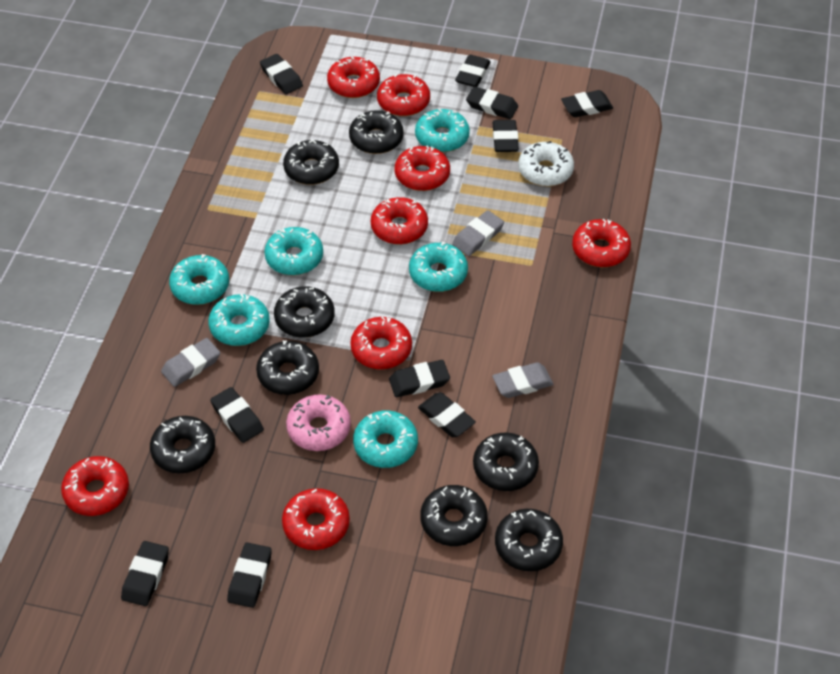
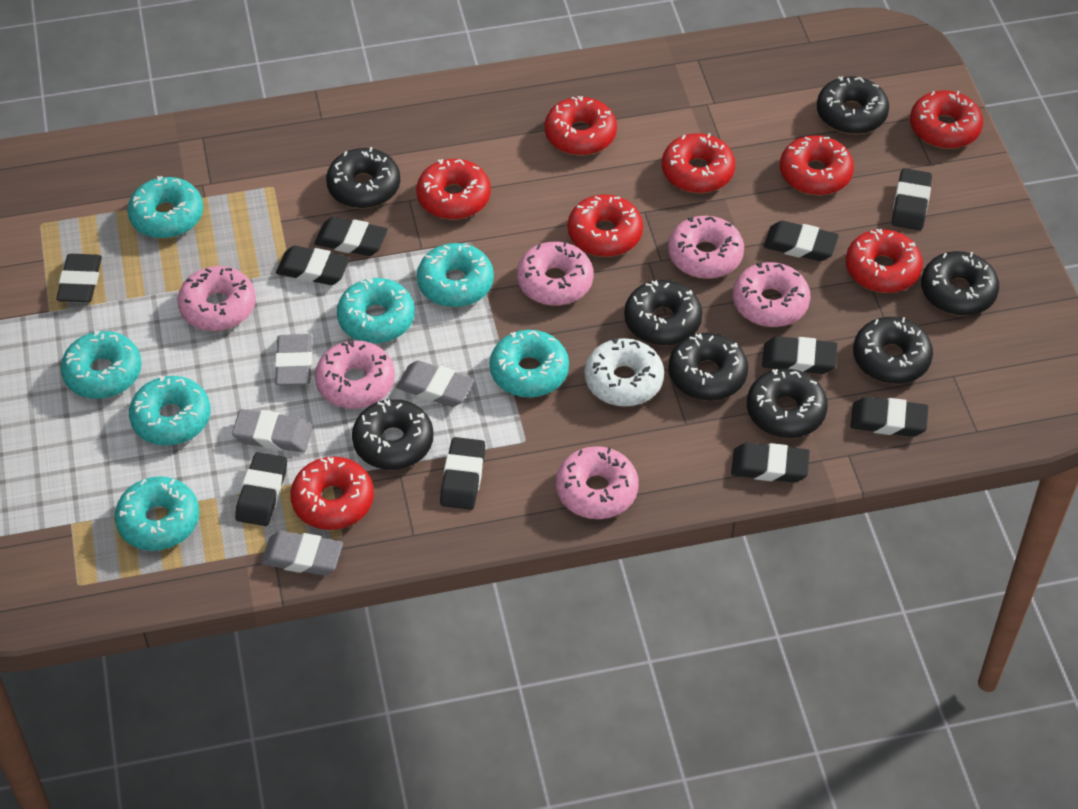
grey eraser: 3 -> 4
pink donut: 1 -> 6
turquoise donut: 6 -> 7

